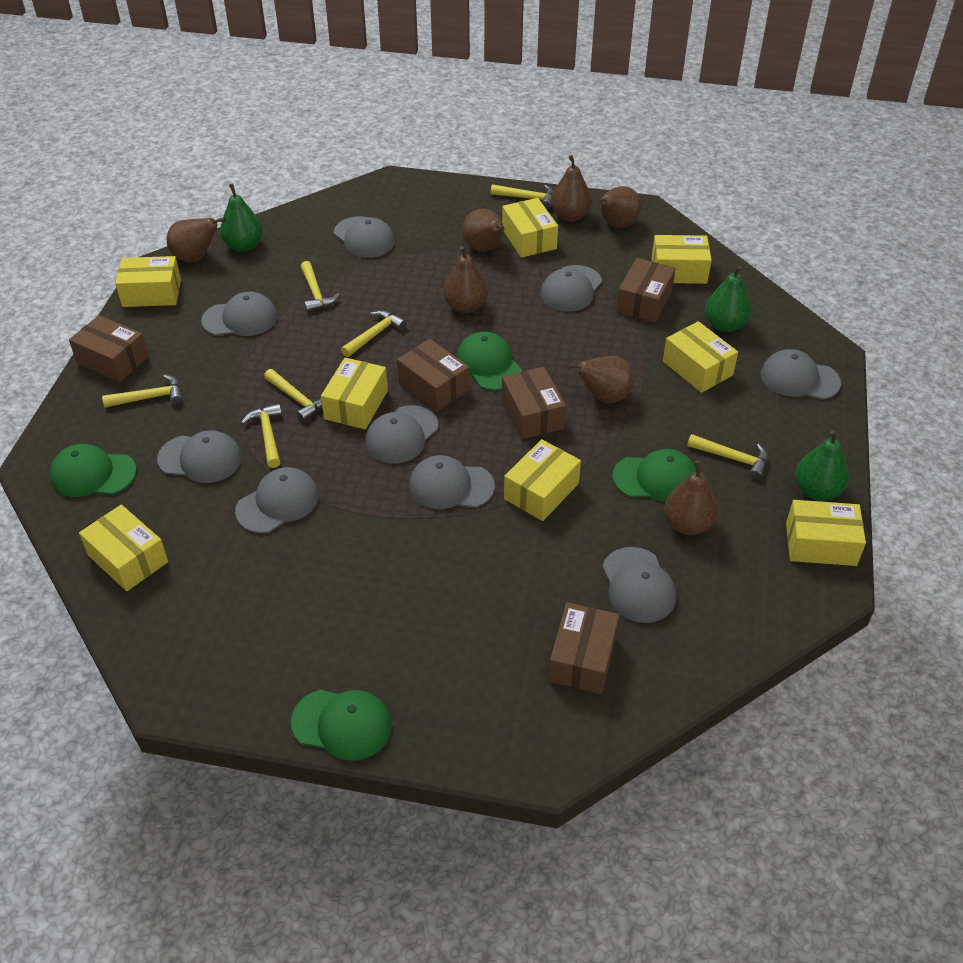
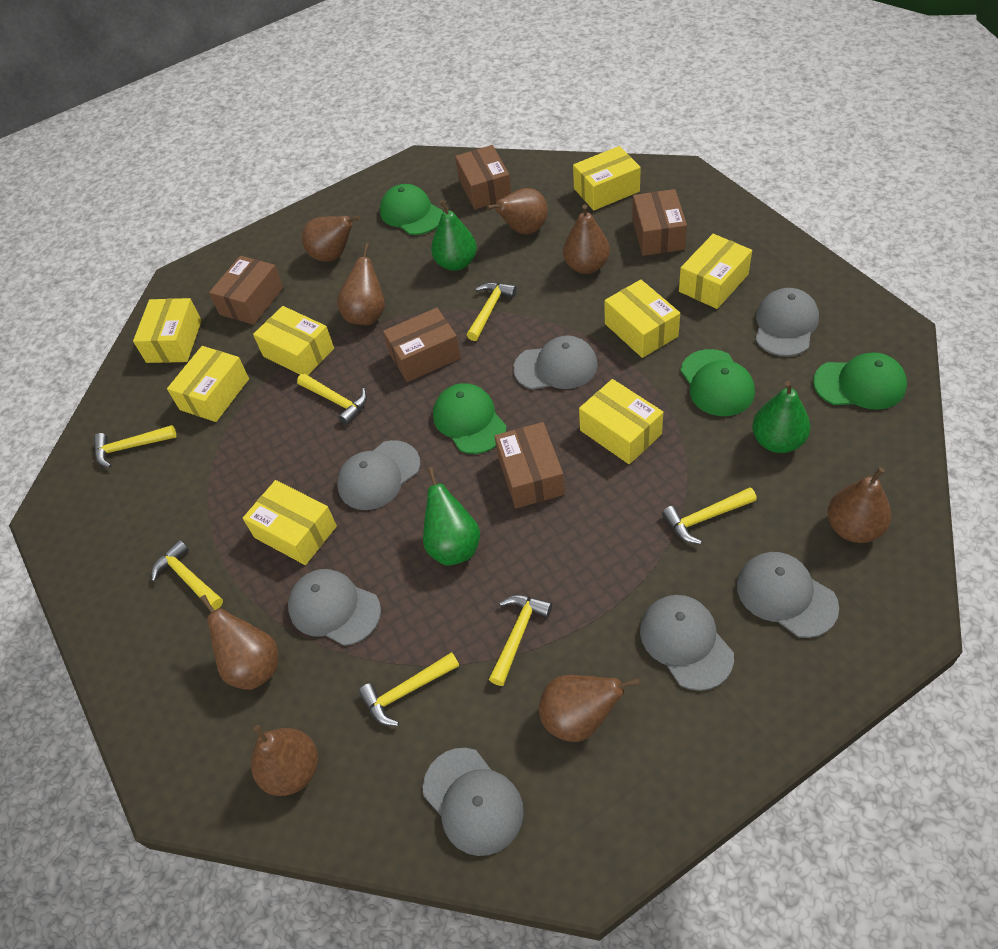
brown pear: 7 -> 8
grey cap: 9 -> 7

